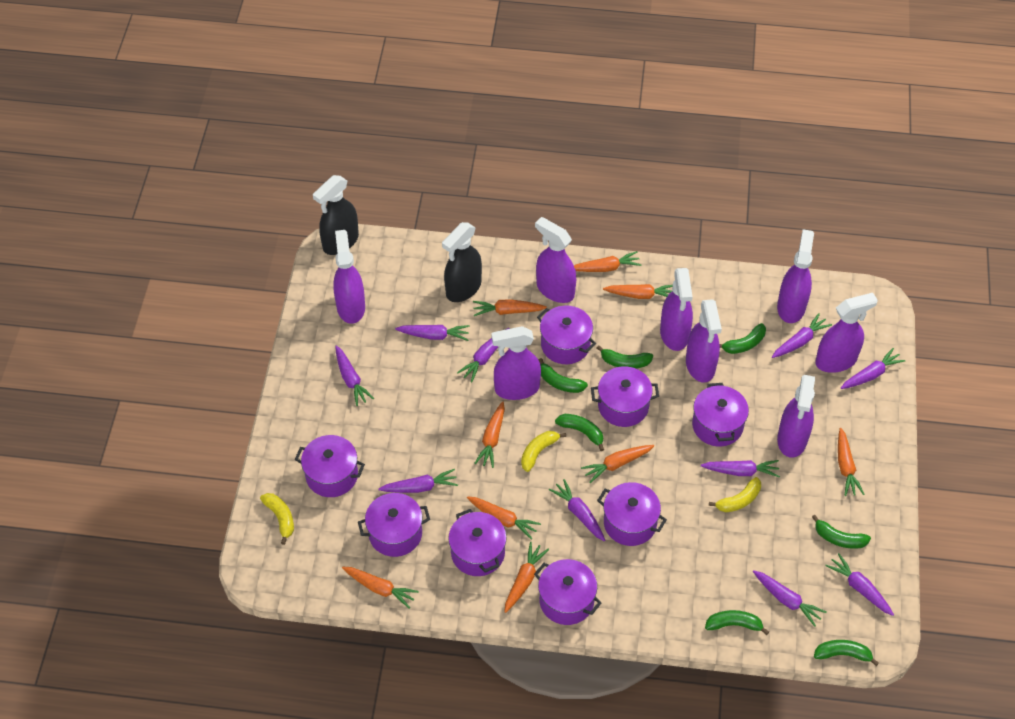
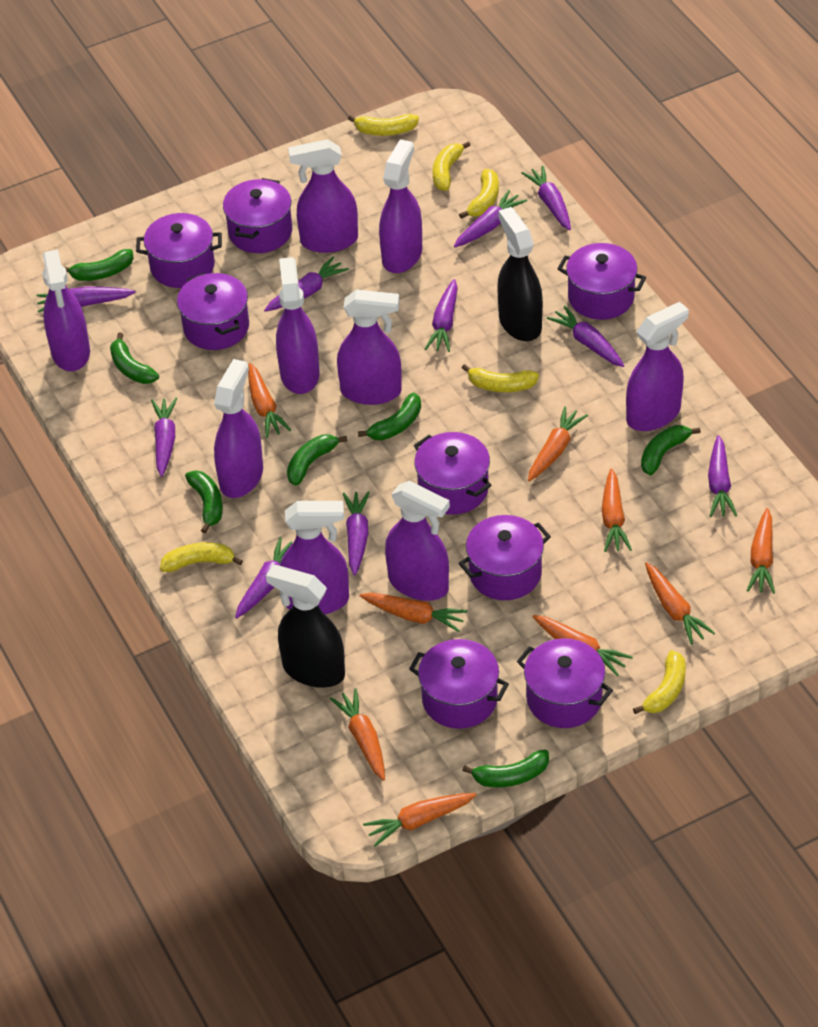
purple spray bottle: 8 -> 9
yellow banana: 3 -> 6

